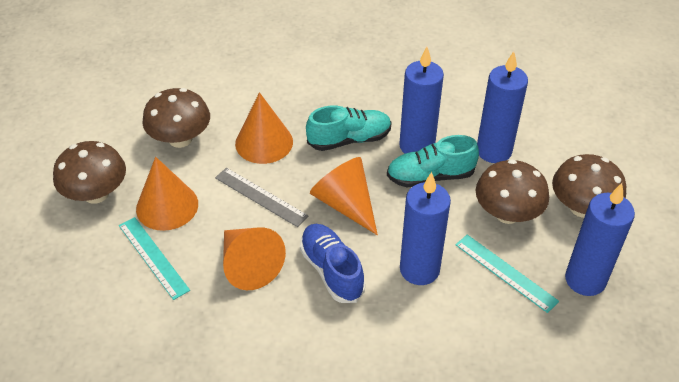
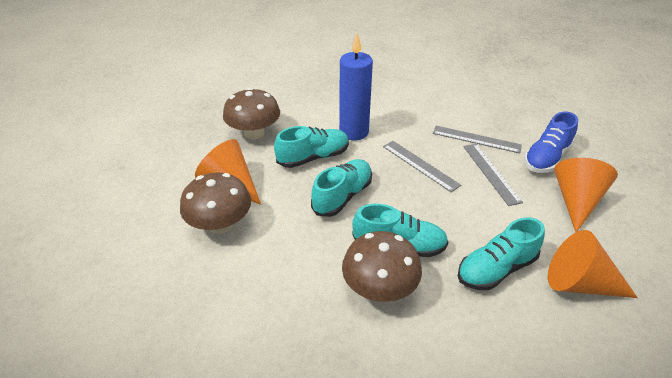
blue candle: 4 -> 1
brown mushroom: 4 -> 3
grey ruler: 1 -> 3
orange cone: 4 -> 3
turquoise ruler: 2 -> 0
turquoise shoe: 2 -> 4

